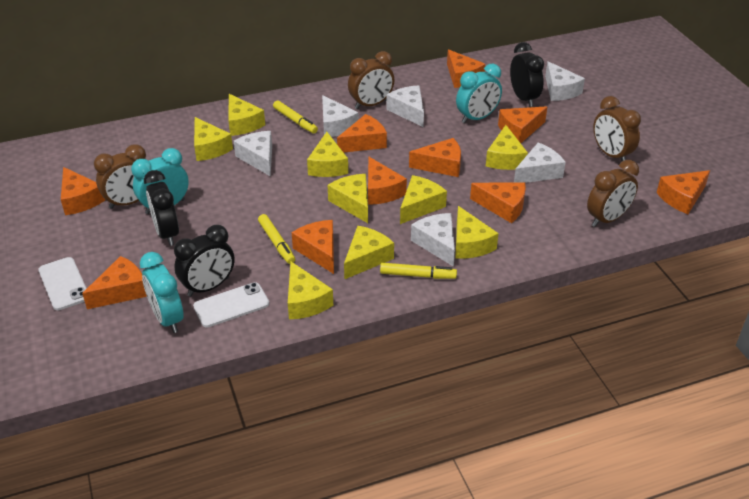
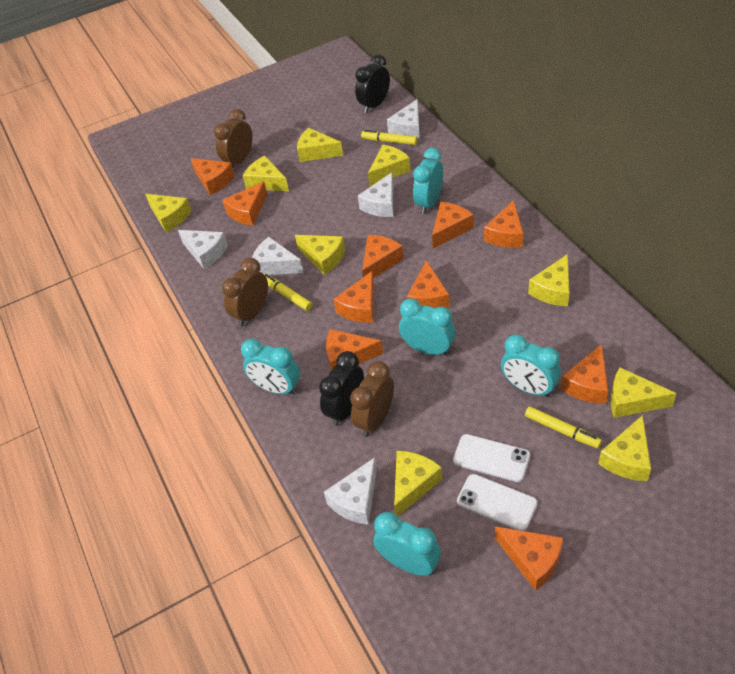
black clock: 3 -> 2
brown clock: 4 -> 3
turquoise clock: 3 -> 5
white cheese: 6 -> 5

